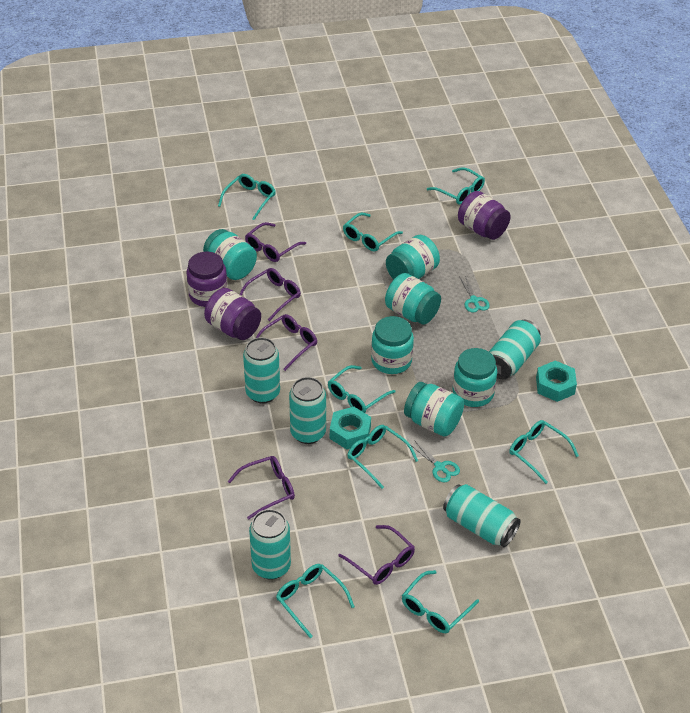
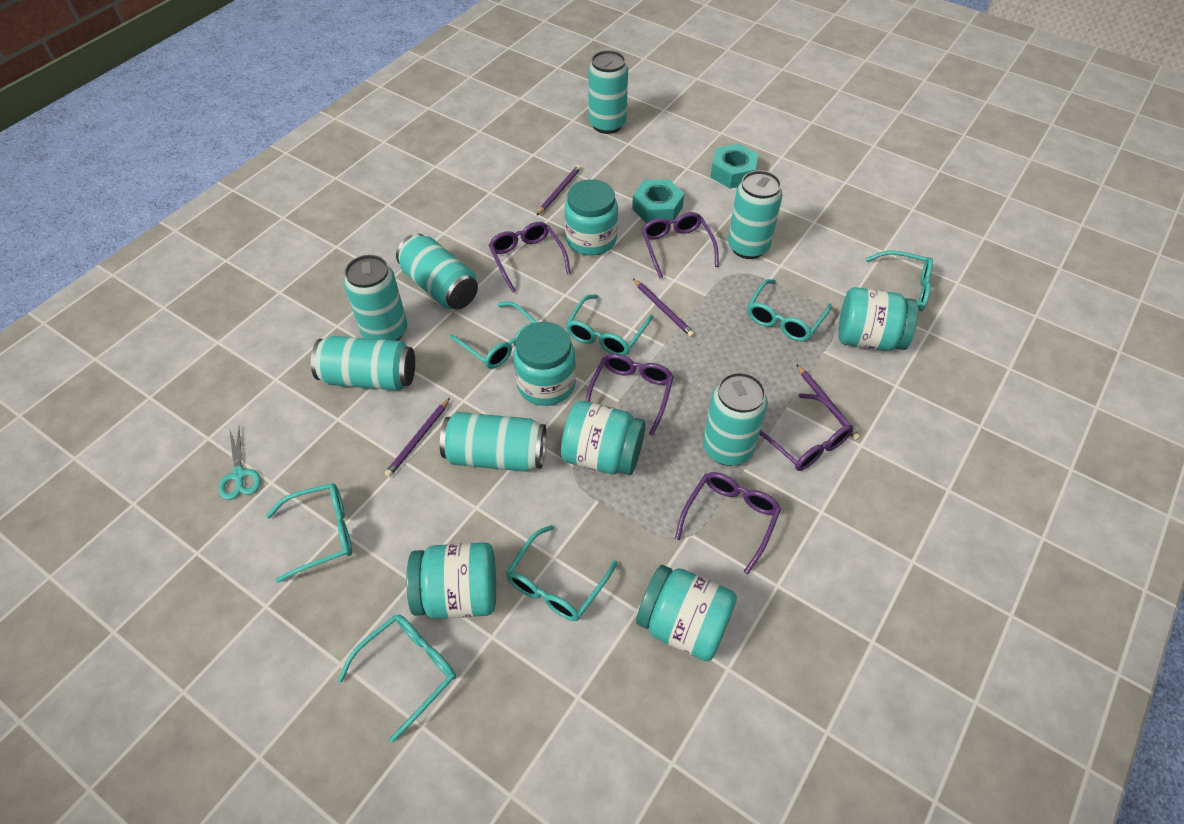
purple jar: 3 -> 0
purple pencil: 0 -> 4
turquoise can: 5 -> 7
turquoise glasses: 8 -> 7
turquoise scissors: 2 -> 1

